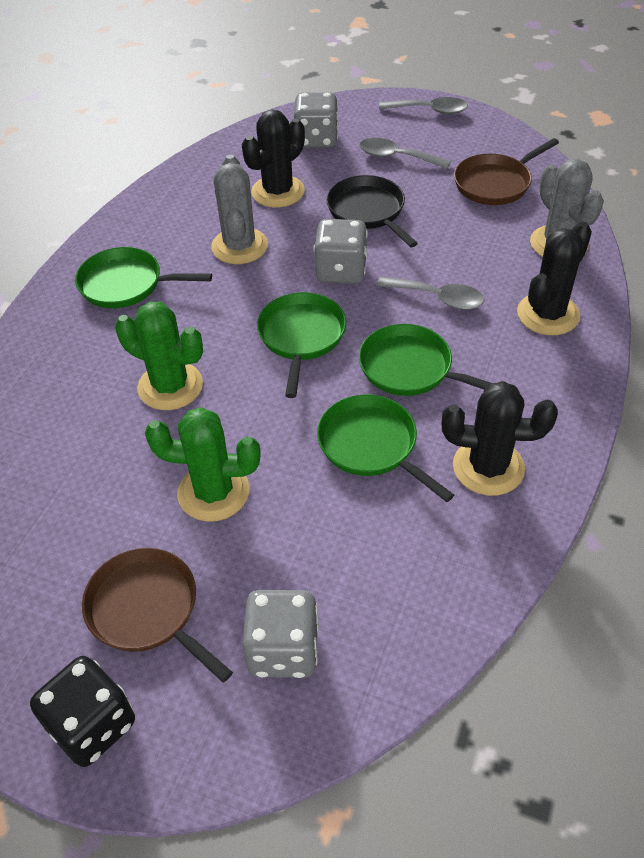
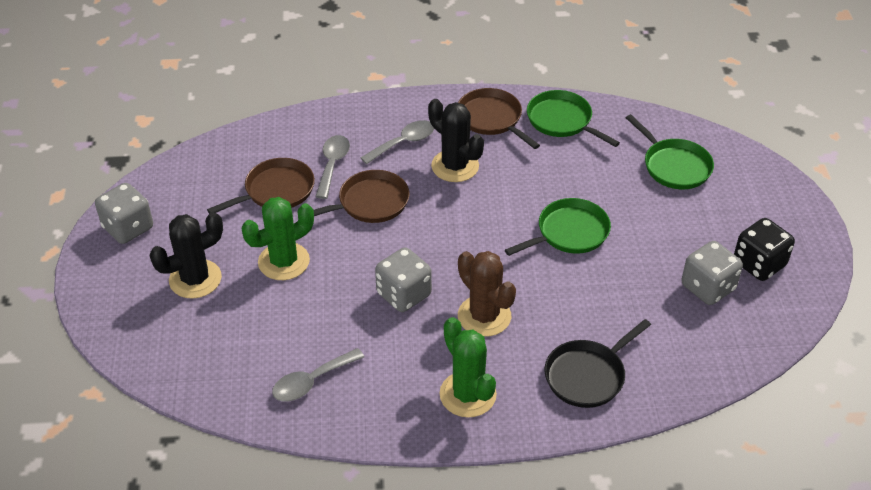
black cactus: 3 -> 2
brown cactus: 0 -> 1
brown pan: 2 -> 3
green pan: 4 -> 3
grey cactus: 2 -> 0

